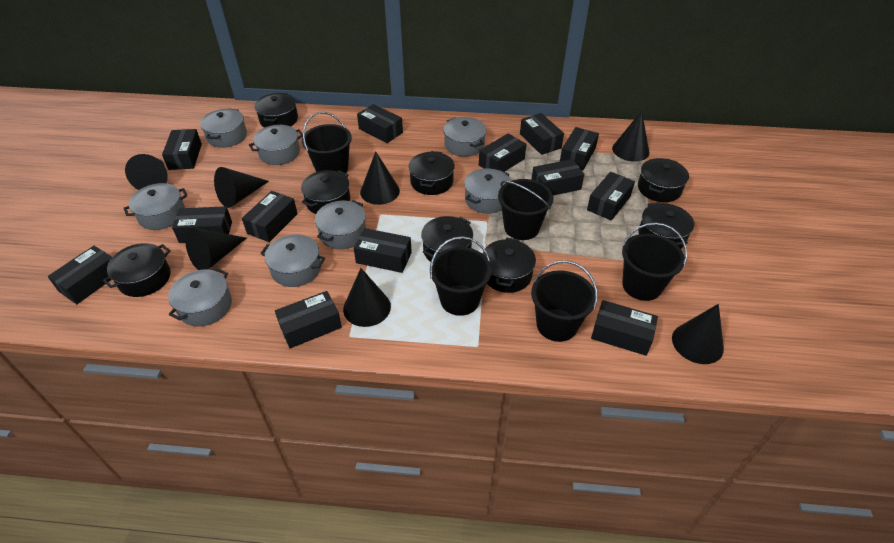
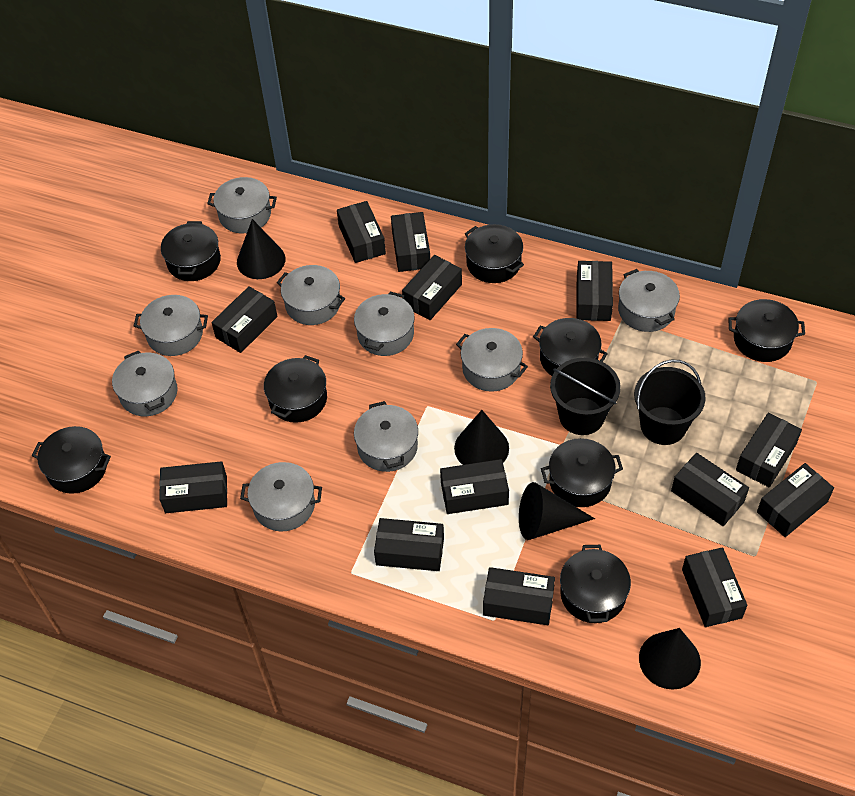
black bucket: 5 -> 2
black cone: 7 -> 4
grey pot: 8 -> 9

